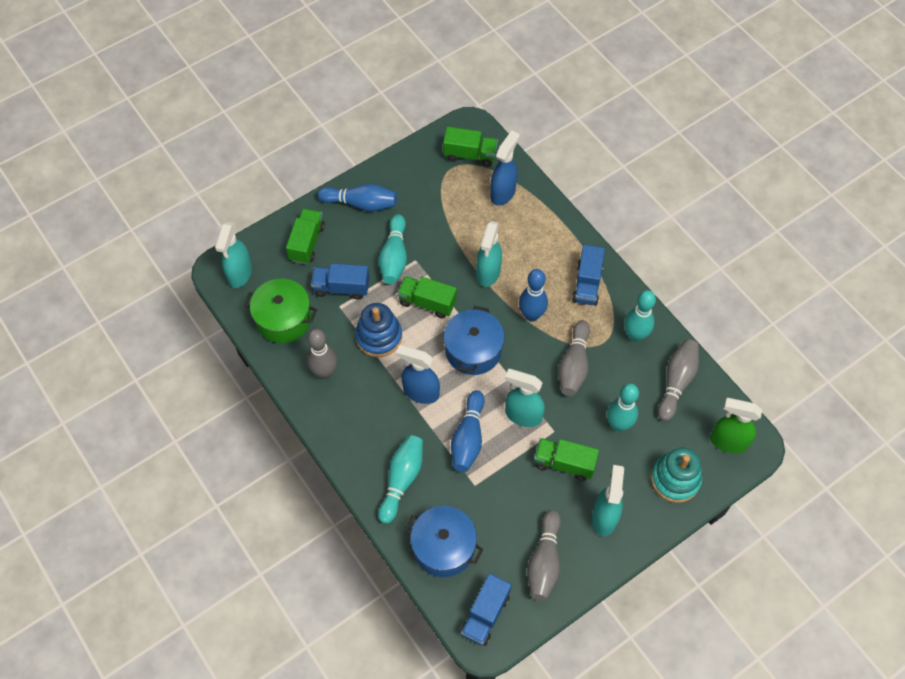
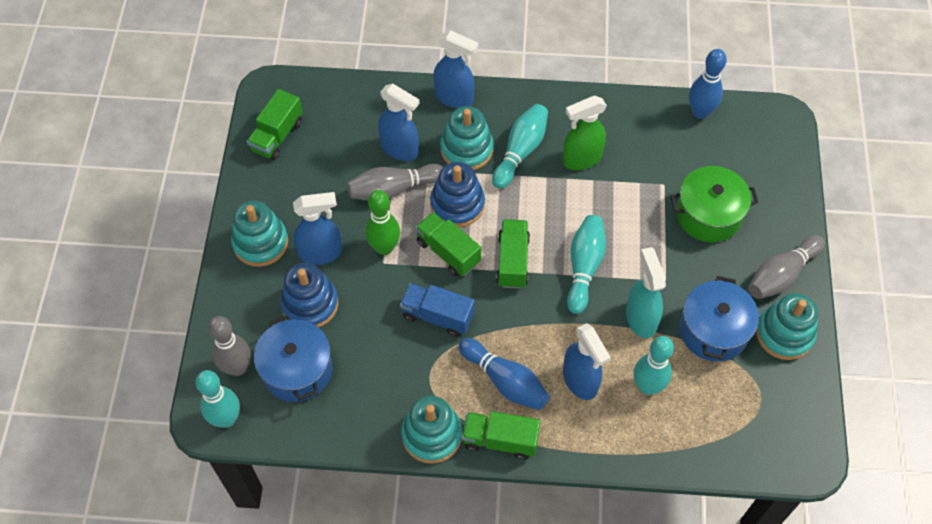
blue bowling pin: 3 -> 2
blue spray bottle: 2 -> 4
blue stacking toy: 1 -> 2
blue truck: 3 -> 1
green bowling pin: 0 -> 1
grey bowling pin: 4 -> 3
turquoise spray bottle: 4 -> 1
turquoise stacking toy: 1 -> 4

